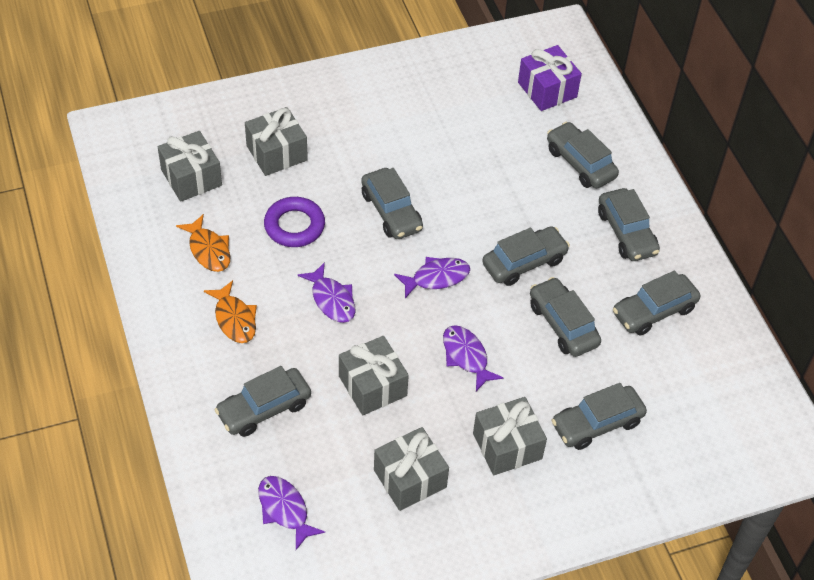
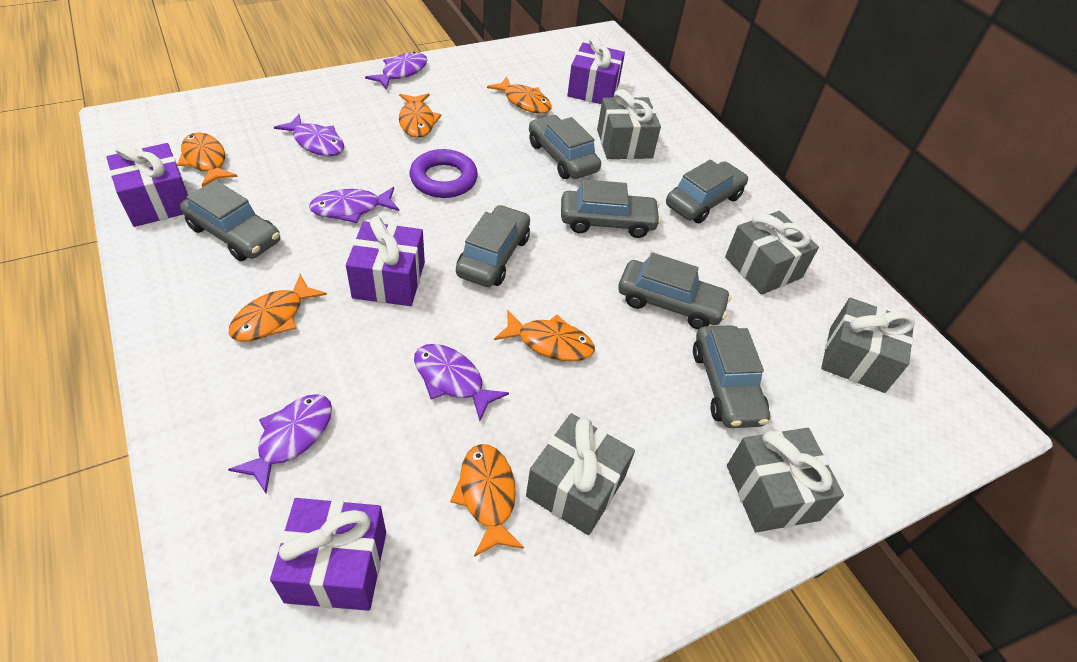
grey car: 8 -> 7
orange fish: 2 -> 6
purple fish: 4 -> 5
purple gift: 1 -> 4

